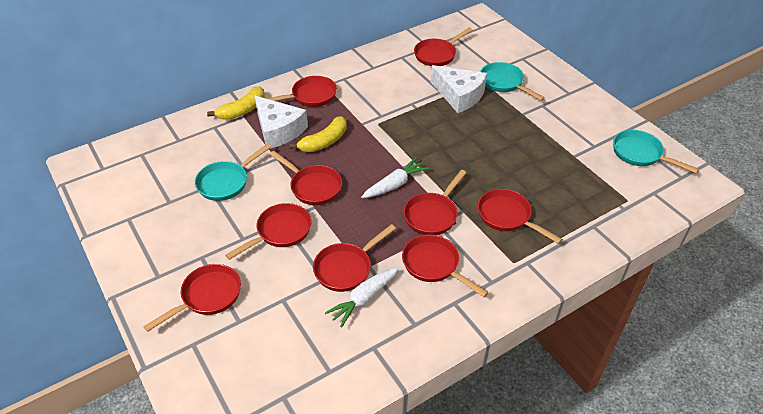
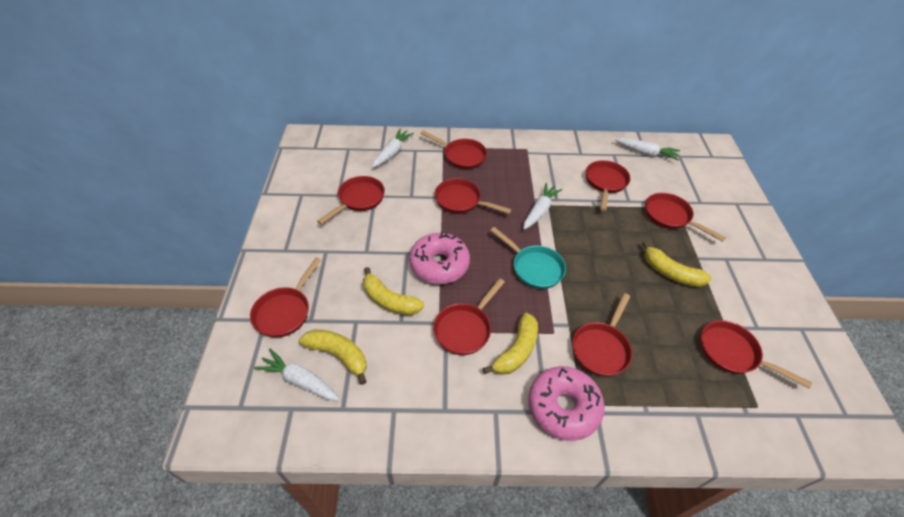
pink donut: 0 -> 2
turquoise pan: 3 -> 1
white carrot: 2 -> 4
white cheese: 2 -> 0
yellow banana: 2 -> 4

